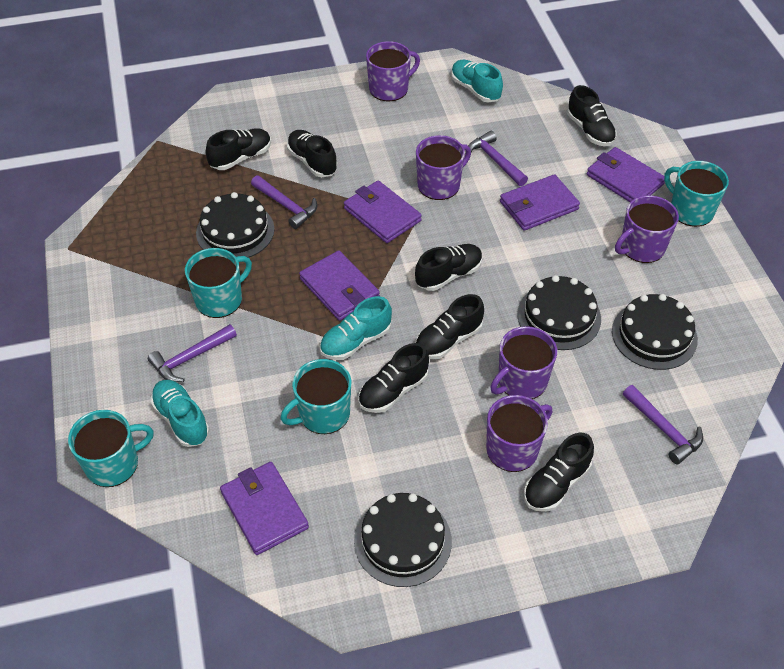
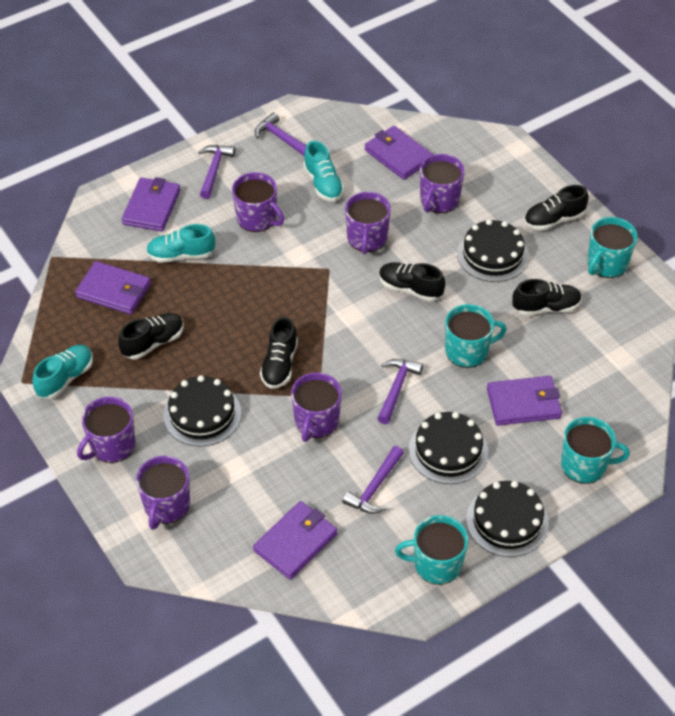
black shoe: 7 -> 5
purple mug: 5 -> 6

